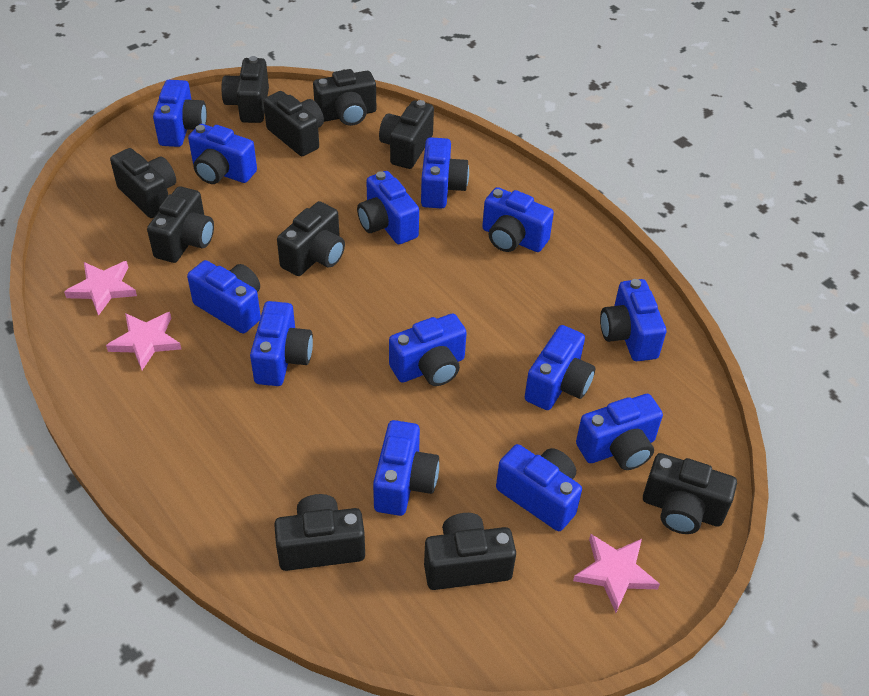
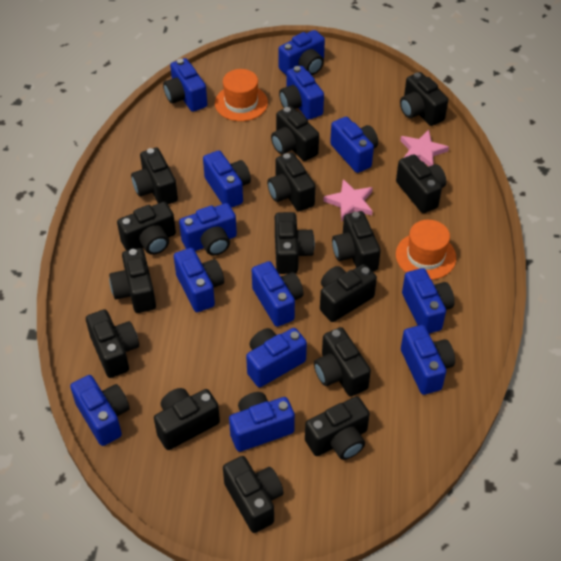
black camera: 10 -> 15
orange hat: 0 -> 2
pink star: 3 -> 2

